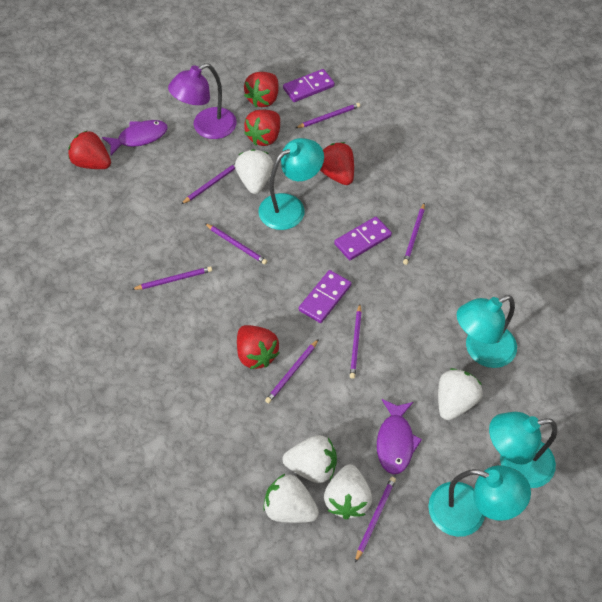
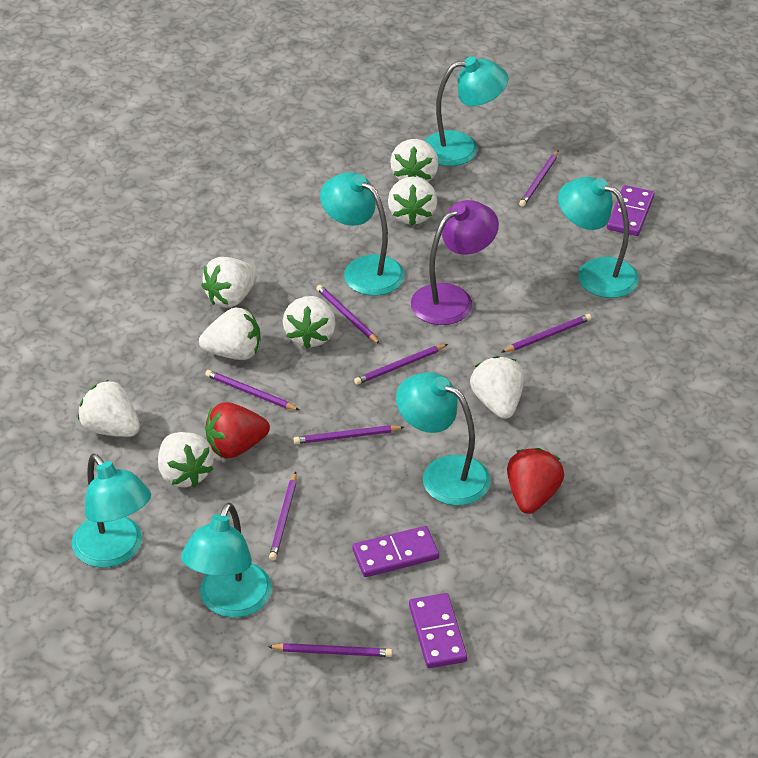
purple fish: 2 -> 0
red strawberry: 5 -> 2
turquoise lamp: 4 -> 6
white strawberry: 5 -> 8

